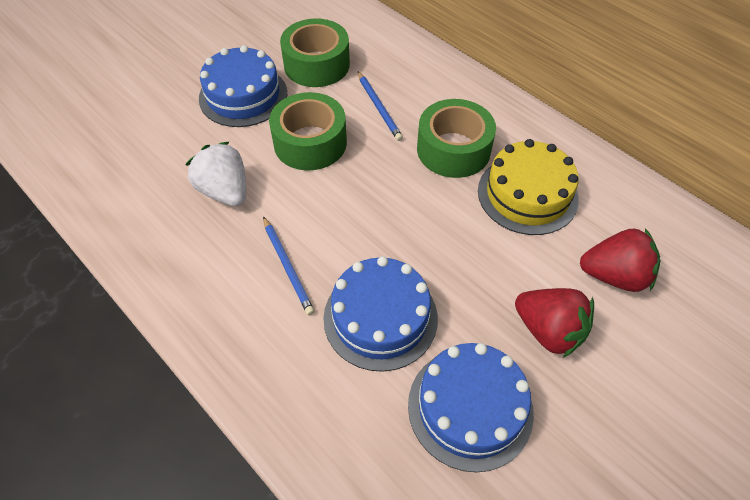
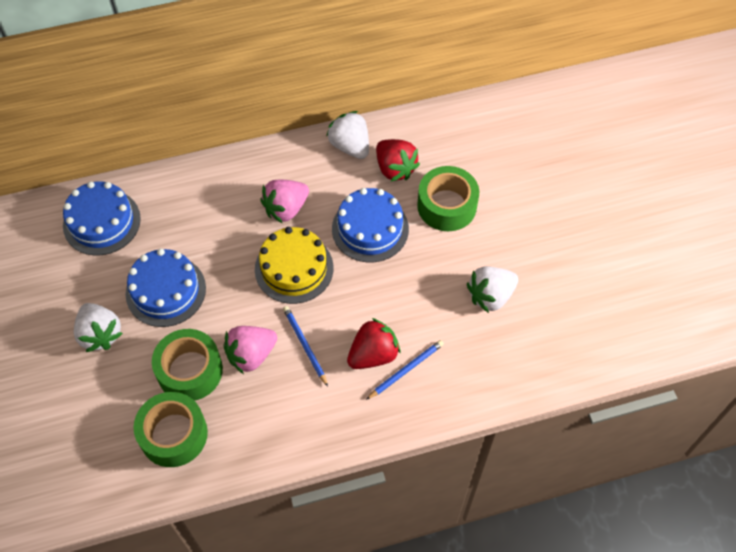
pink strawberry: 0 -> 2
white strawberry: 1 -> 3

